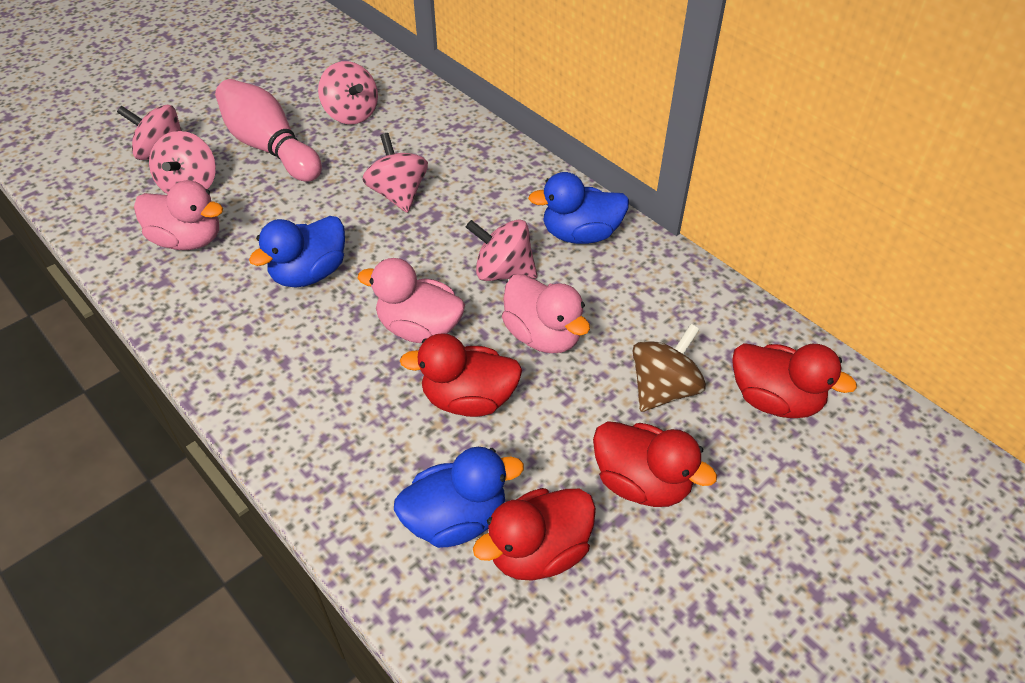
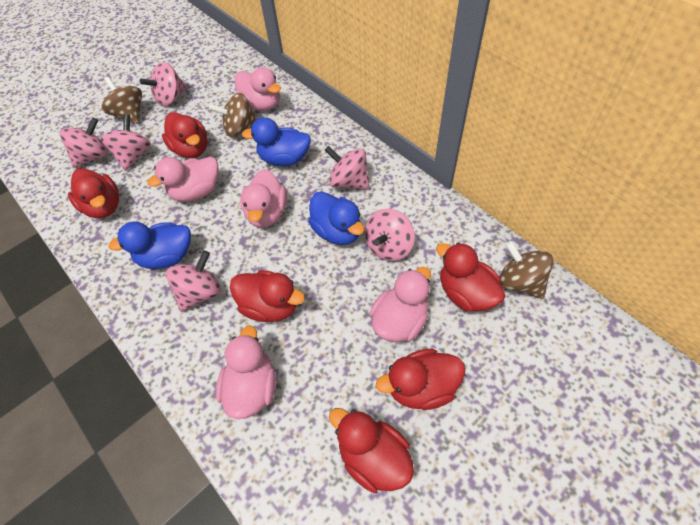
brown spinning top: 1 -> 3
pink bowling pin: 1 -> 0
pink duck: 3 -> 5
pink spinning top: 5 -> 6
red duck: 4 -> 6

